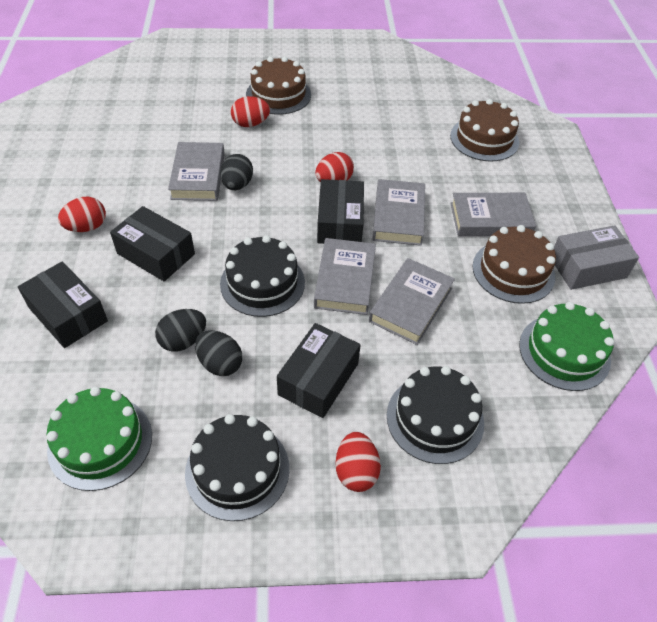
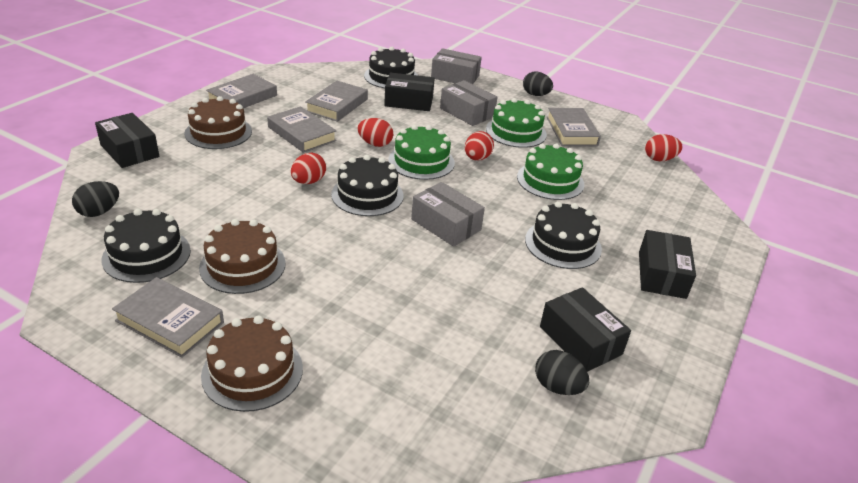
black cake: 3 -> 4
green cake: 2 -> 3
grey box: 1 -> 3

